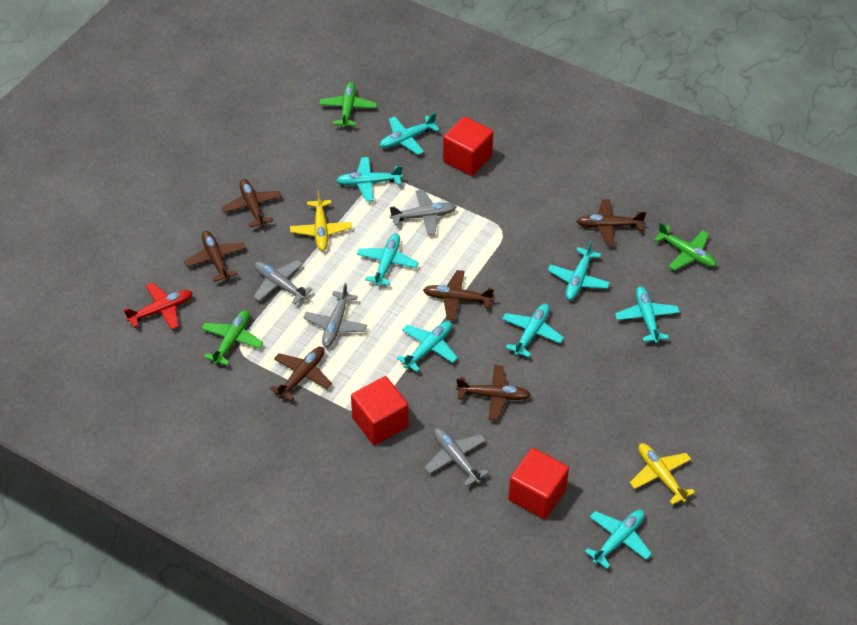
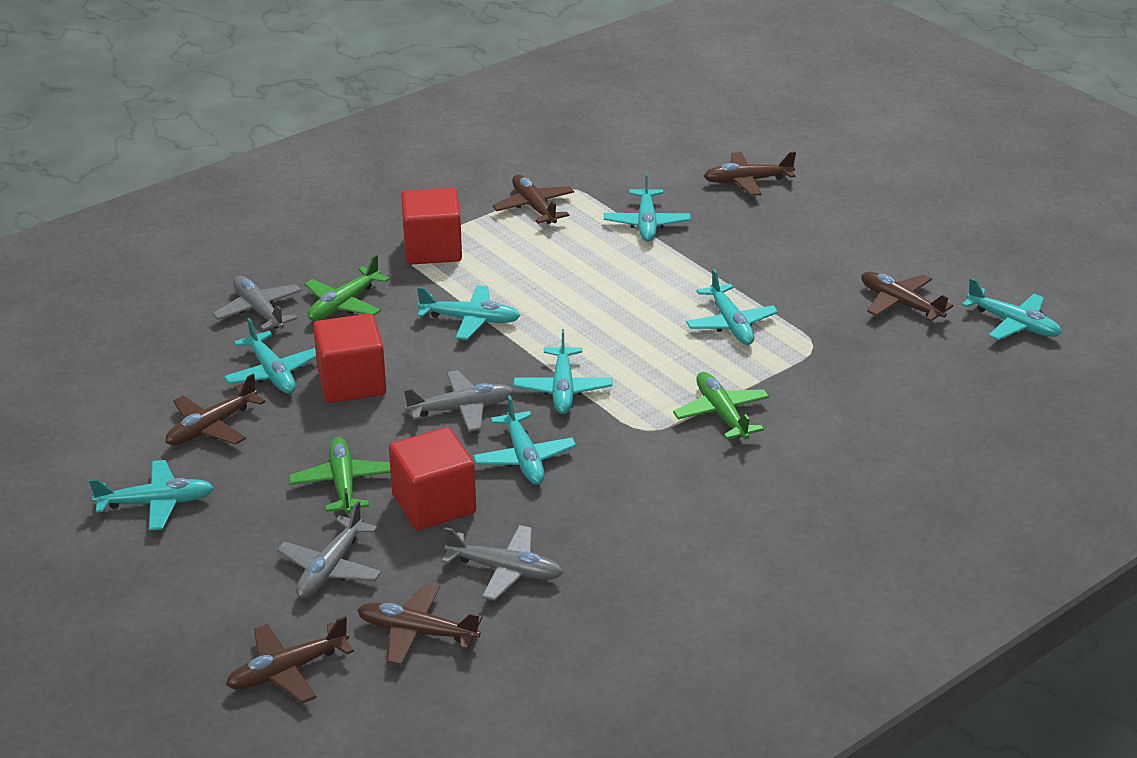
red plane: 1 -> 0
yellow plane: 2 -> 0

